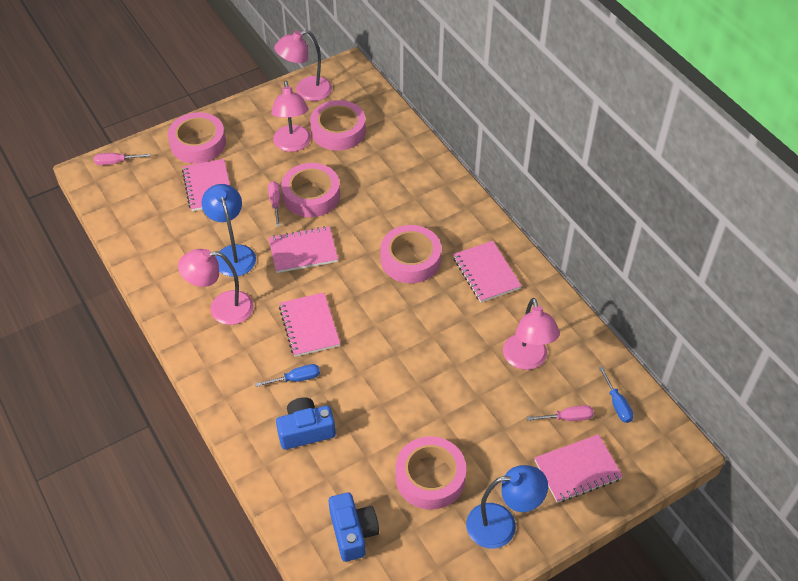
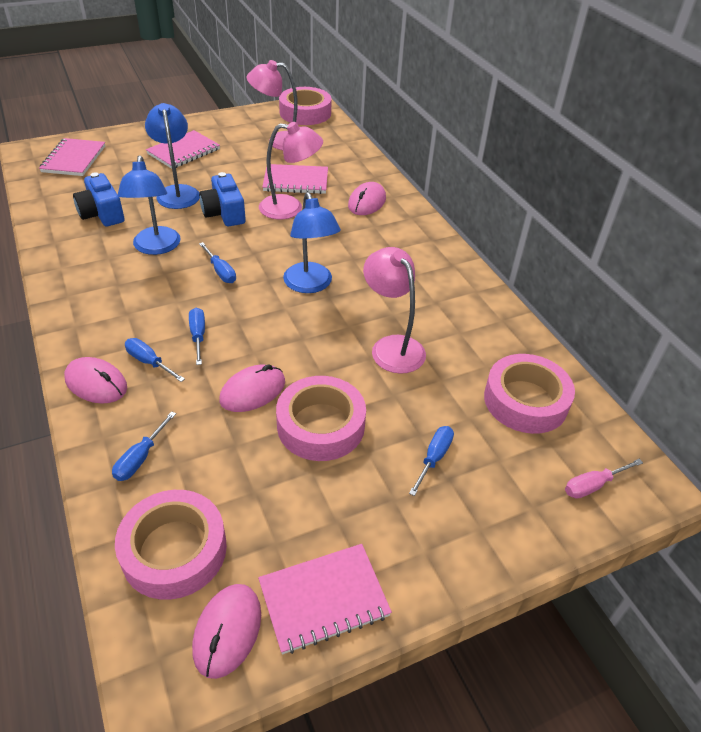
blue lamp: 2 -> 3
blue screwdriver: 2 -> 5
pink lamp: 4 -> 3
pink mouse: 0 -> 4
pink notebook: 5 -> 4
pink screwdriver: 3 -> 1
pink tape: 5 -> 4

